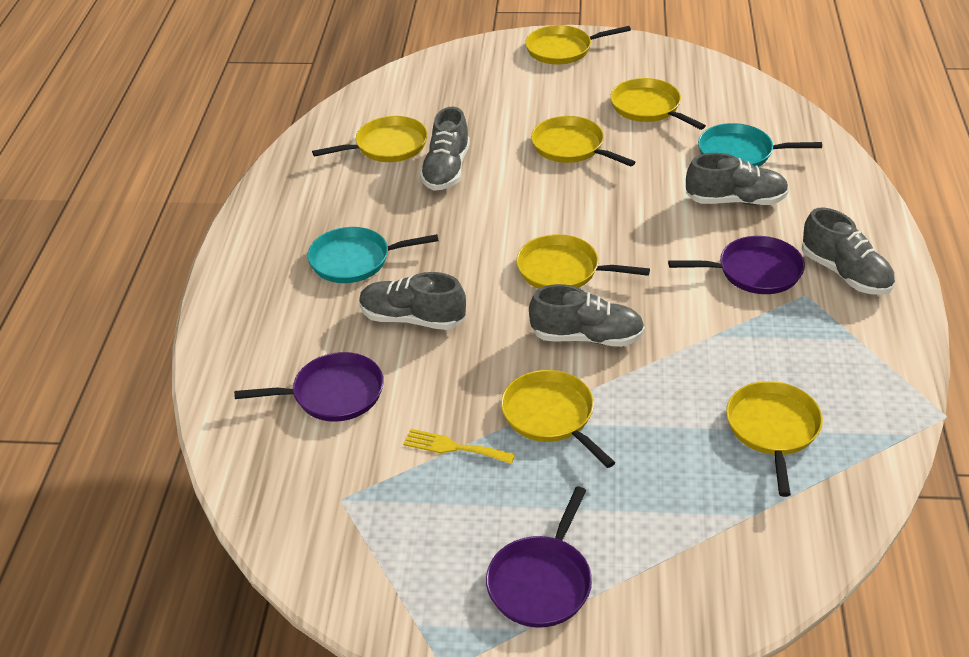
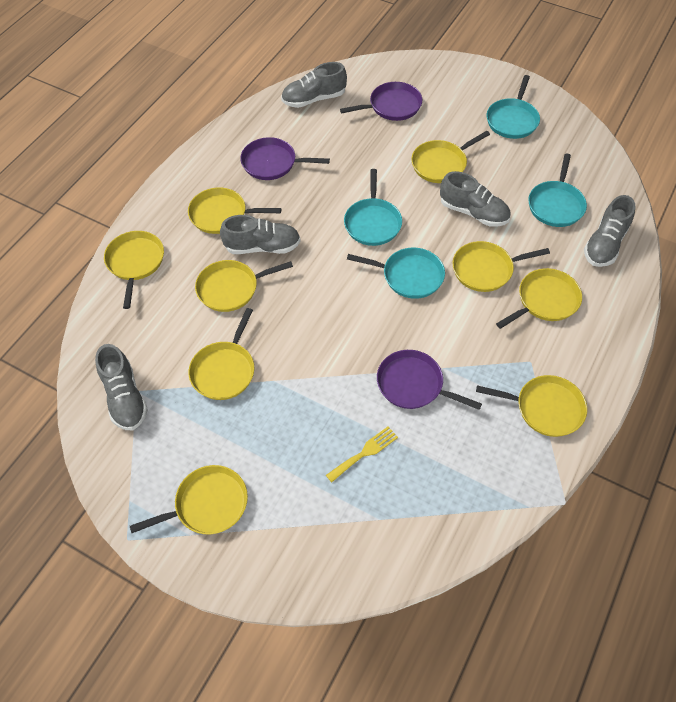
turquoise pan: 2 -> 4
yellow pan: 7 -> 9

